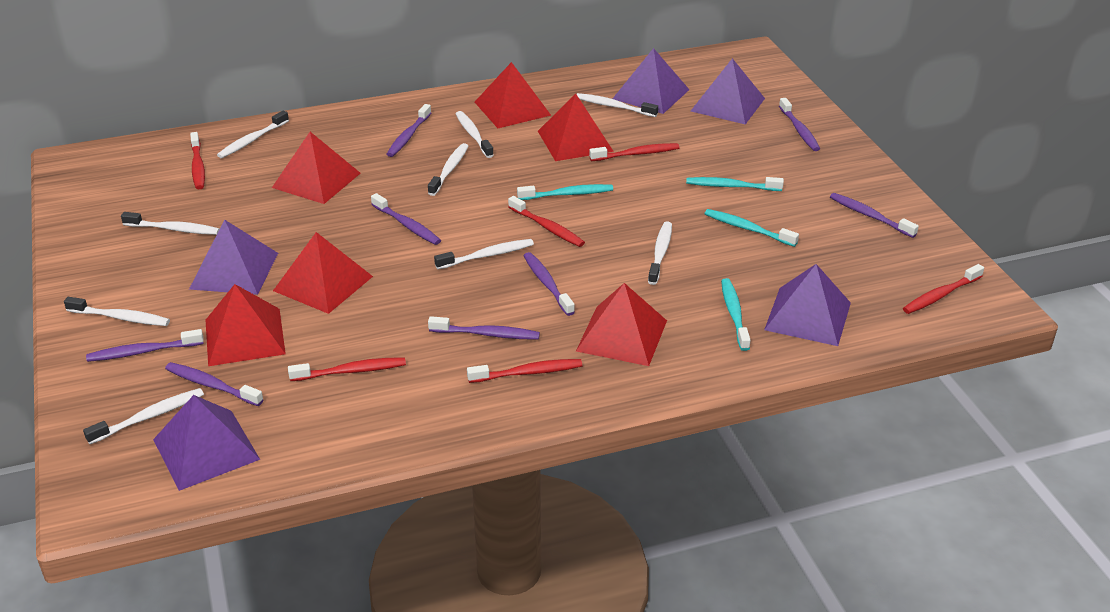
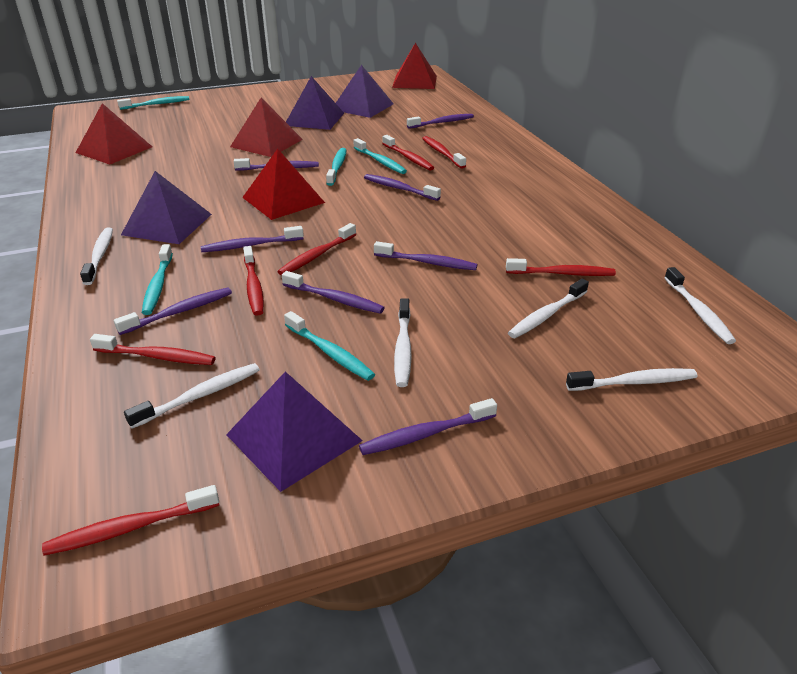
purple pyramid: 5 -> 4
red pyramid: 6 -> 4
red toothbrush: 6 -> 7
turquoise toothbrush: 4 -> 5
white toothbrush: 9 -> 6

